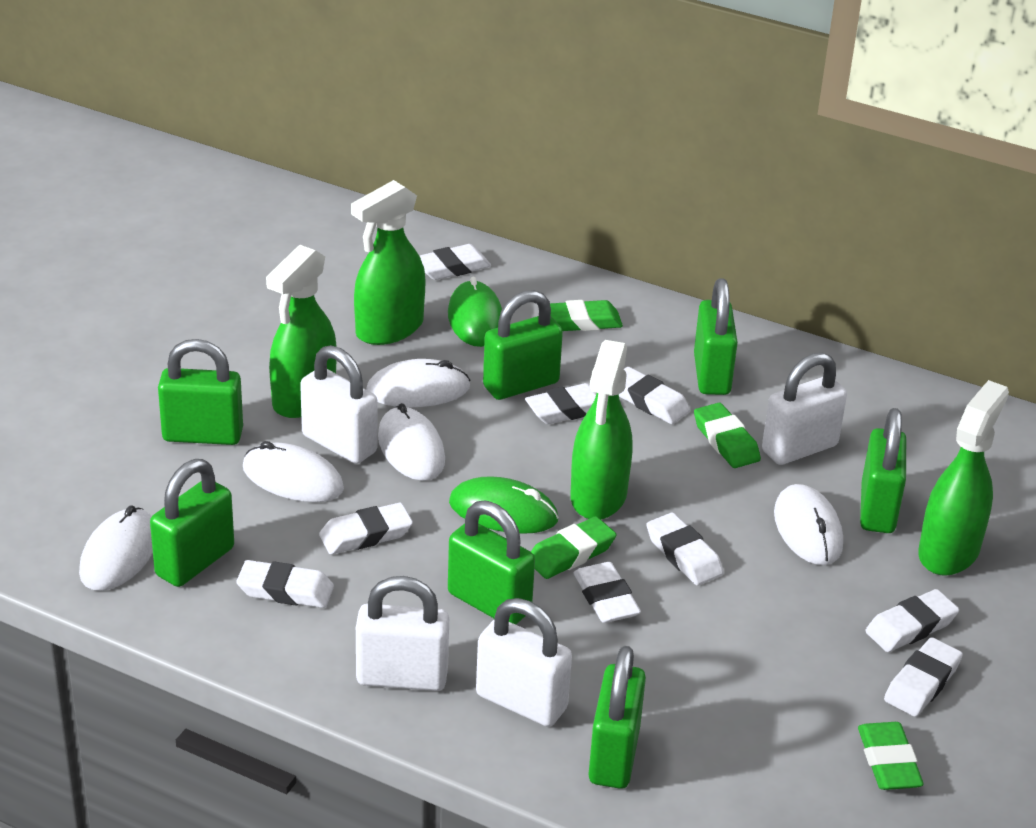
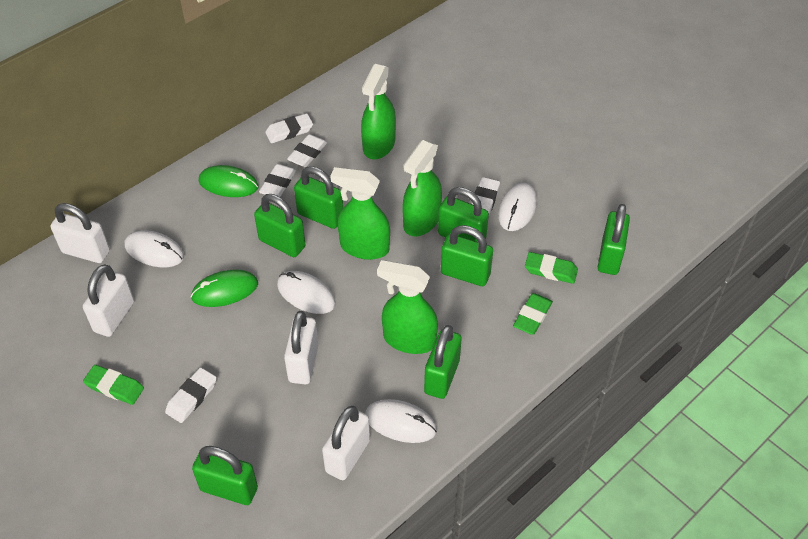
green eraser: 4 -> 3
white eraser: 9 -> 5
white mouse: 5 -> 4

